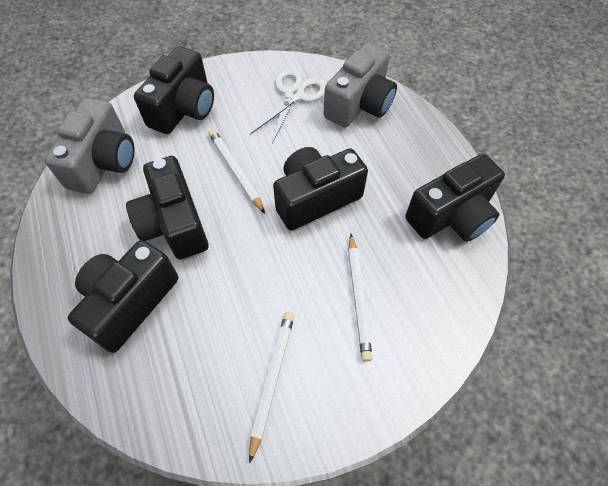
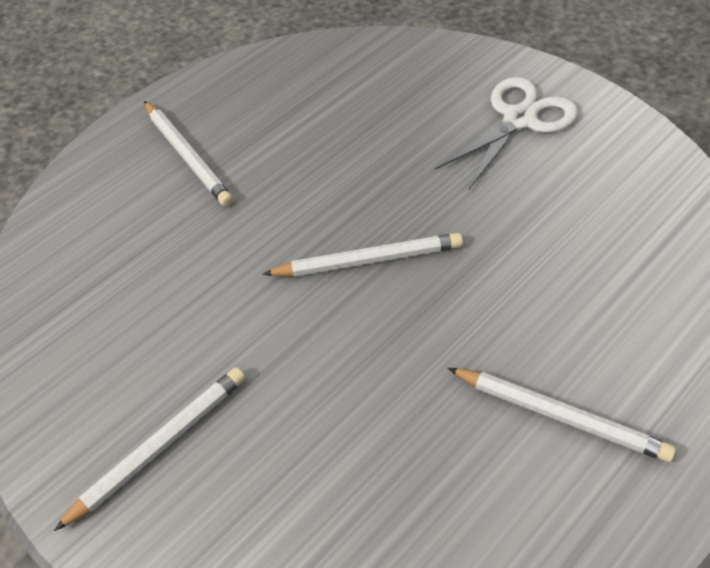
black camera: 5 -> 0
grey camera: 2 -> 0
white pencil: 3 -> 4

